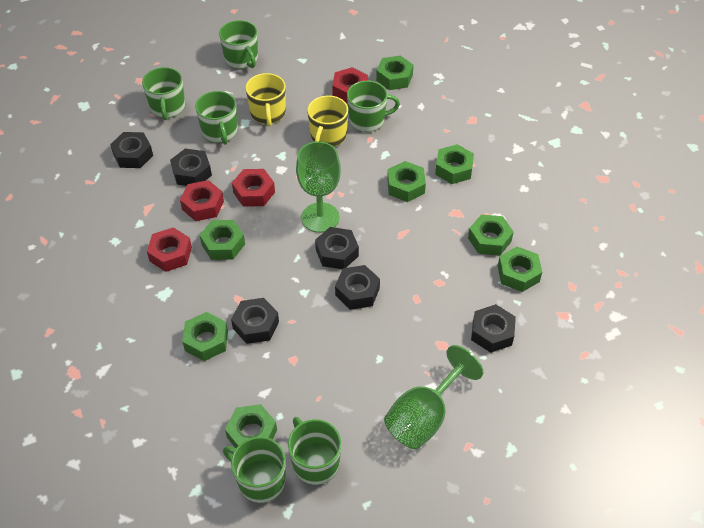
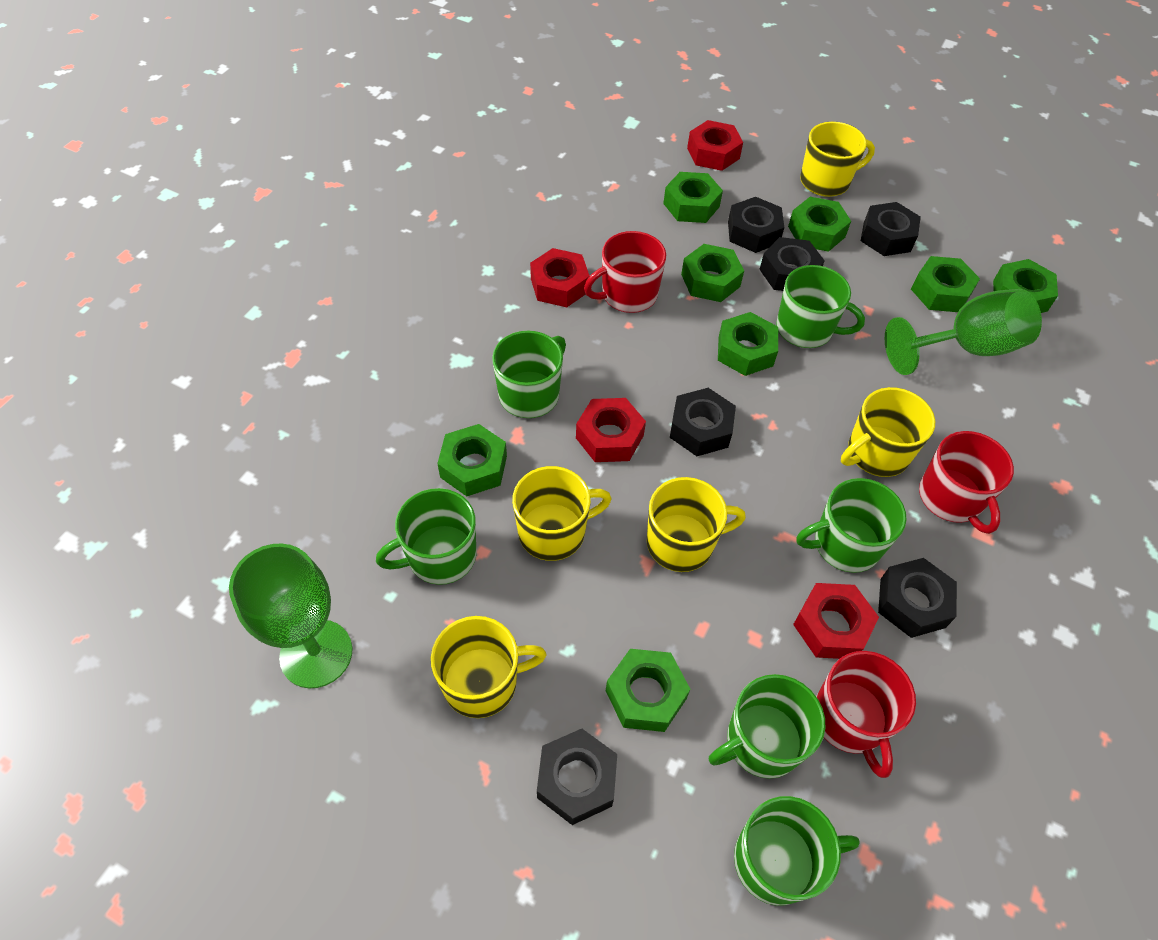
red mug: 0 -> 3
yellow mug: 2 -> 5

